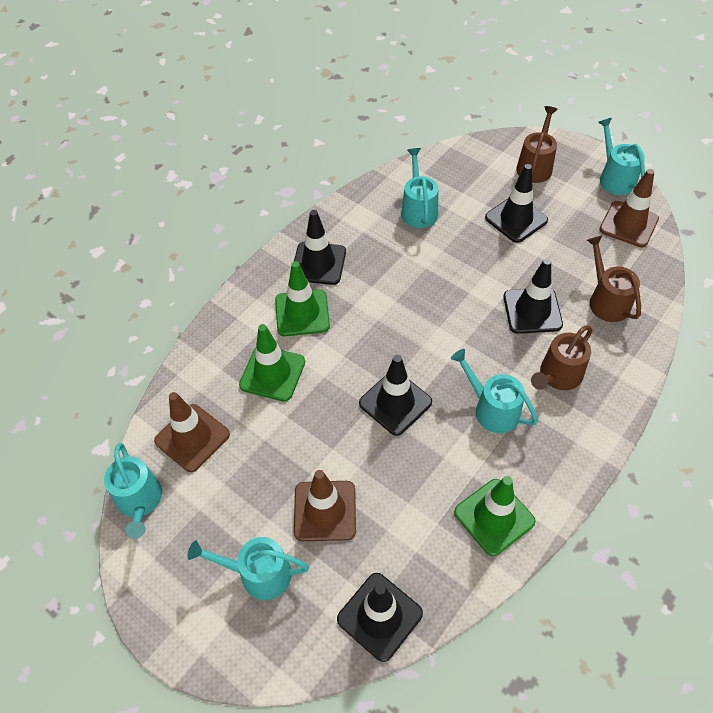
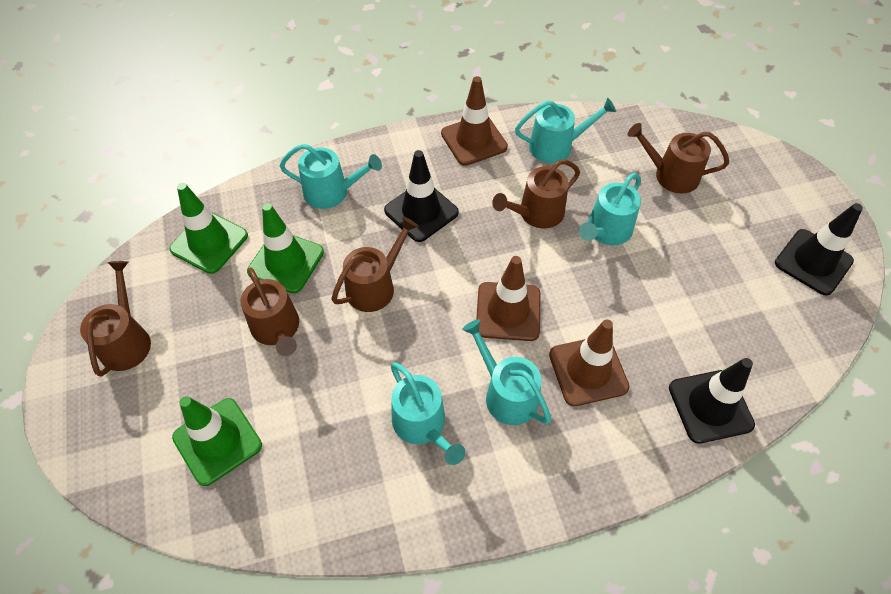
black traffic cone: 5 -> 3
brown watering can: 3 -> 5

